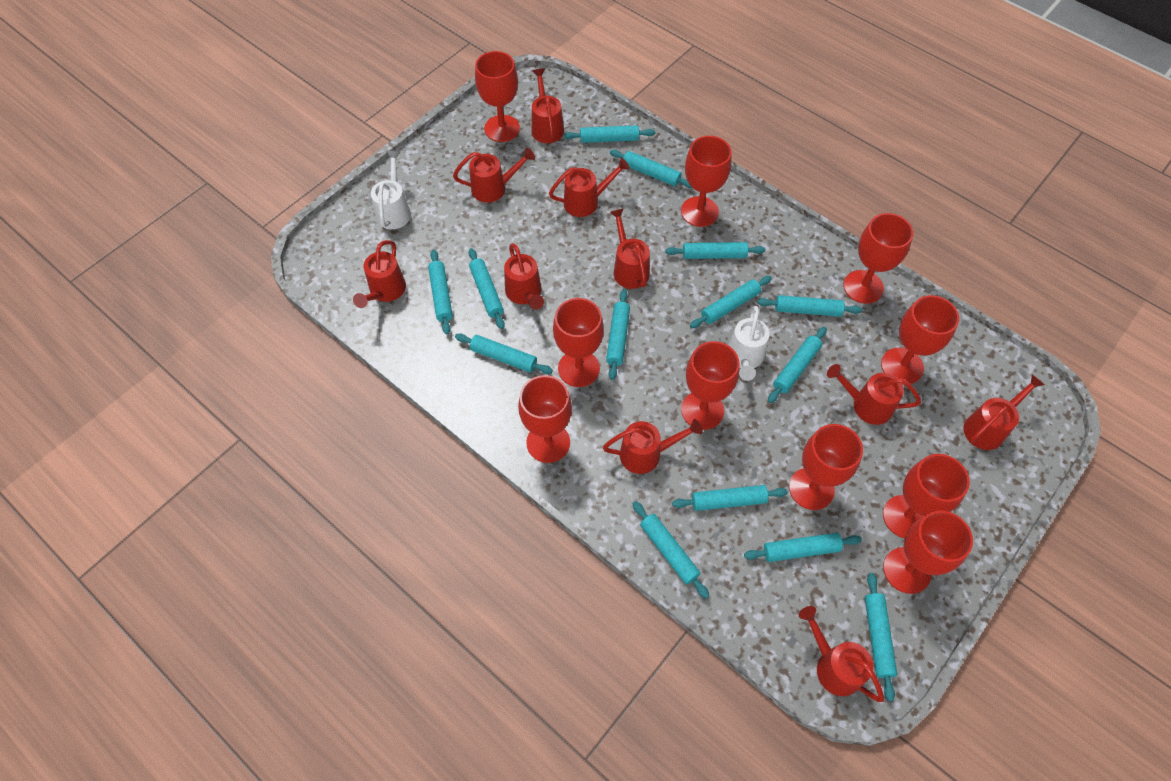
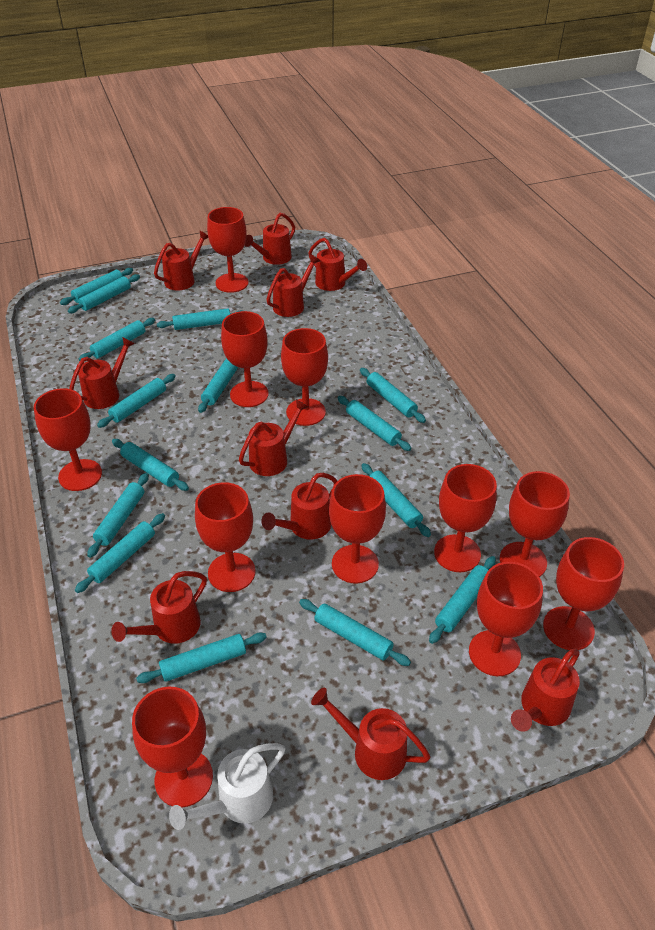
red goblet: 10 -> 11
turquoise rolling pin: 14 -> 15
white watering can: 2 -> 1

